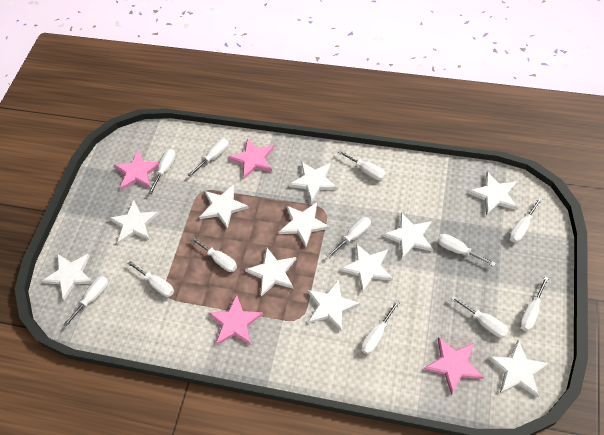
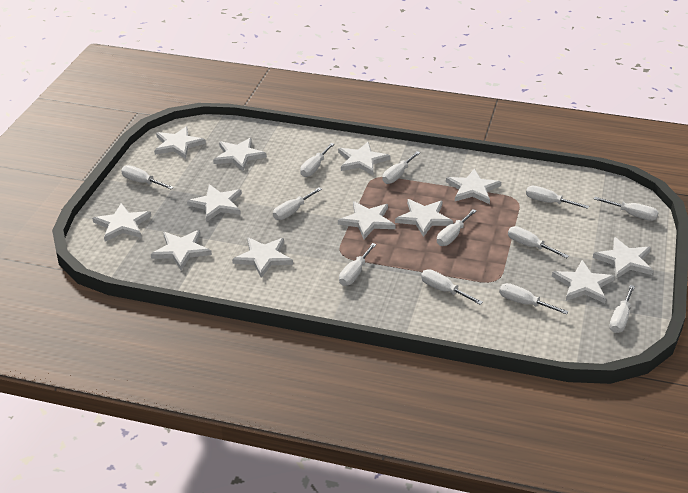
pink star: 4 -> 0
white star: 11 -> 12

